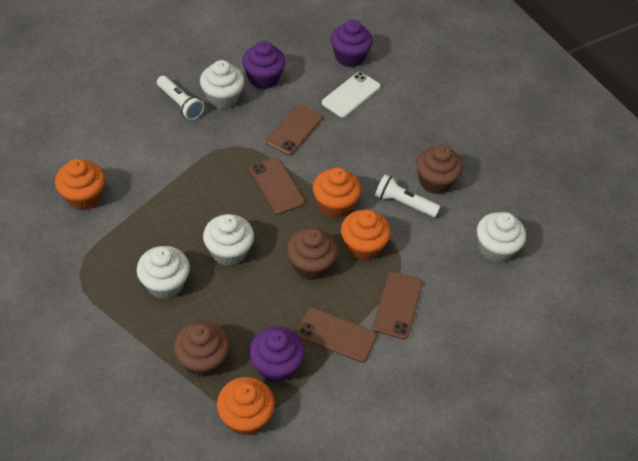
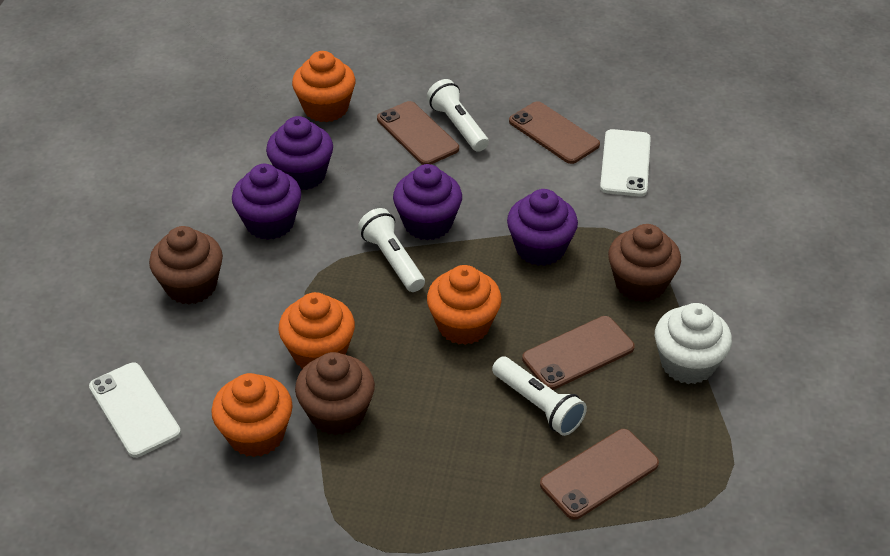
purple cupcake: 3 -> 4
white cupcake: 4 -> 1
white flashlight: 2 -> 3
white phone: 1 -> 2

